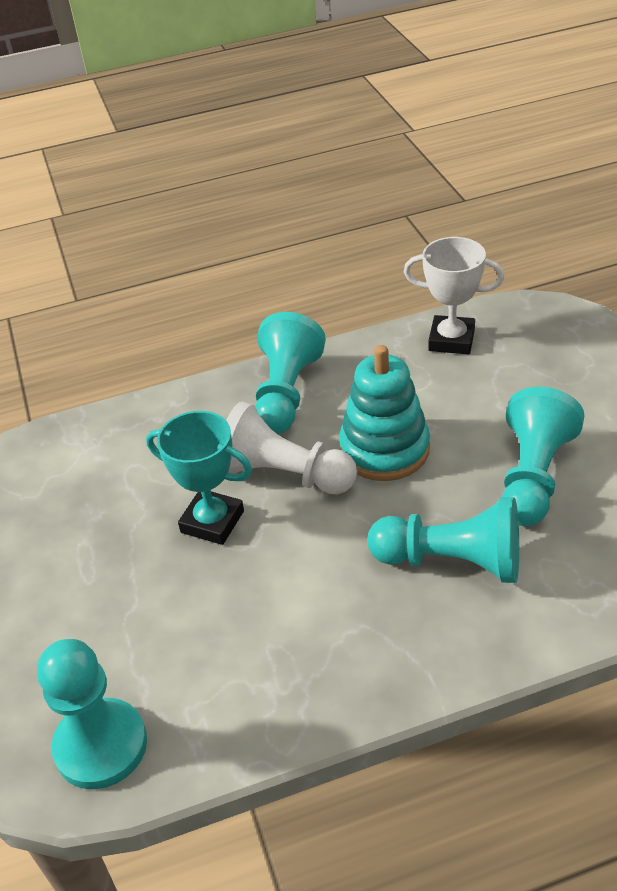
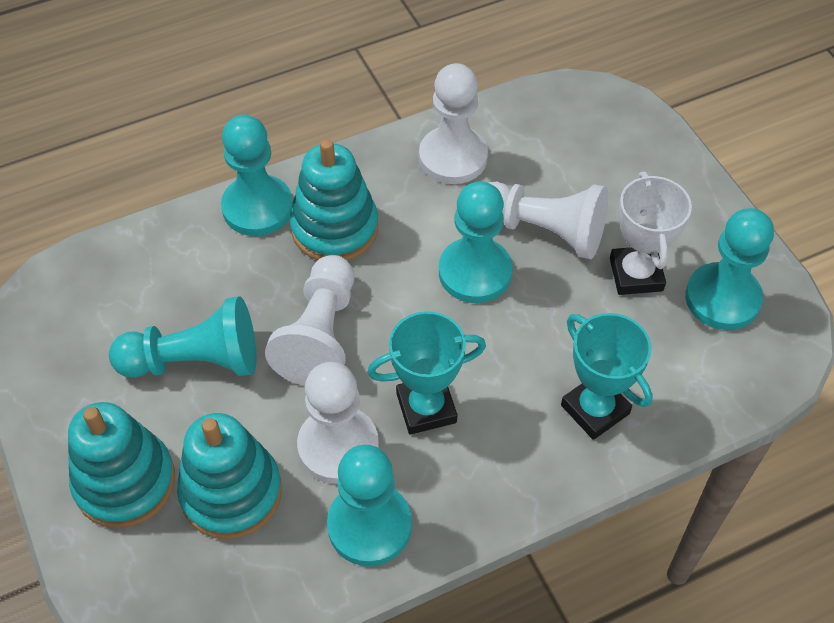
turquoise pawn: 4 -> 5
turquoise stacking toy: 1 -> 3
turquoise trophy: 1 -> 2
white pawn: 1 -> 4

